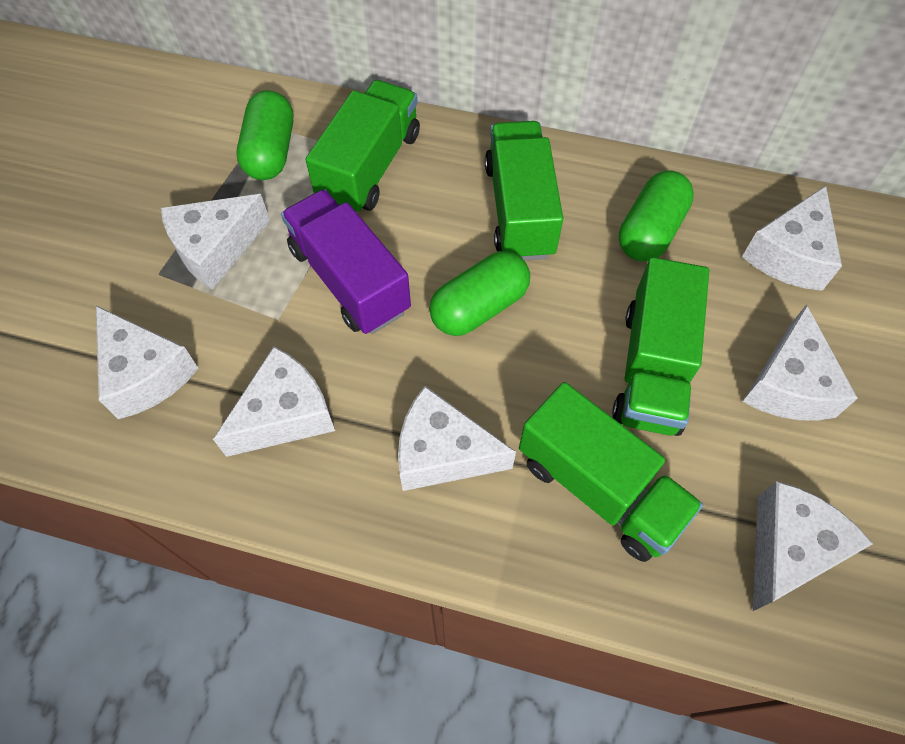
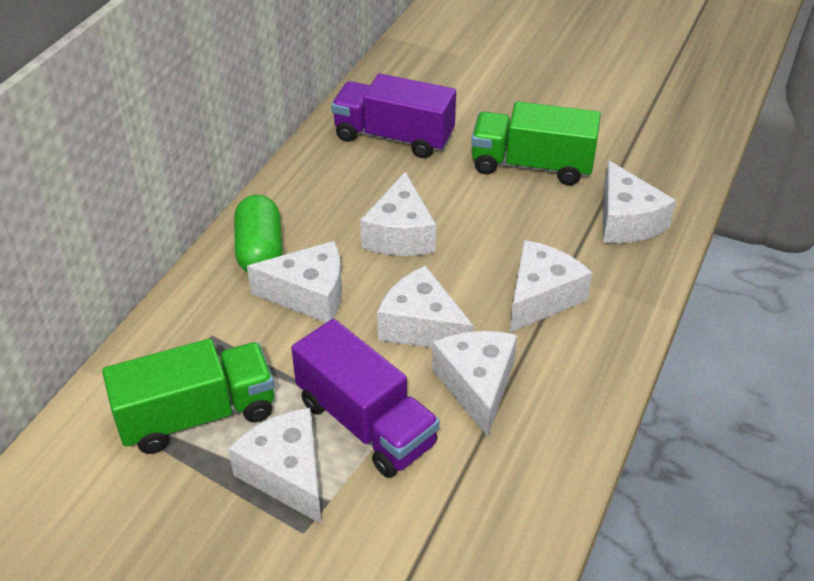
green capsule: 3 -> 1
green truck: 4 -> 2
purple truck: 1 -> 2

